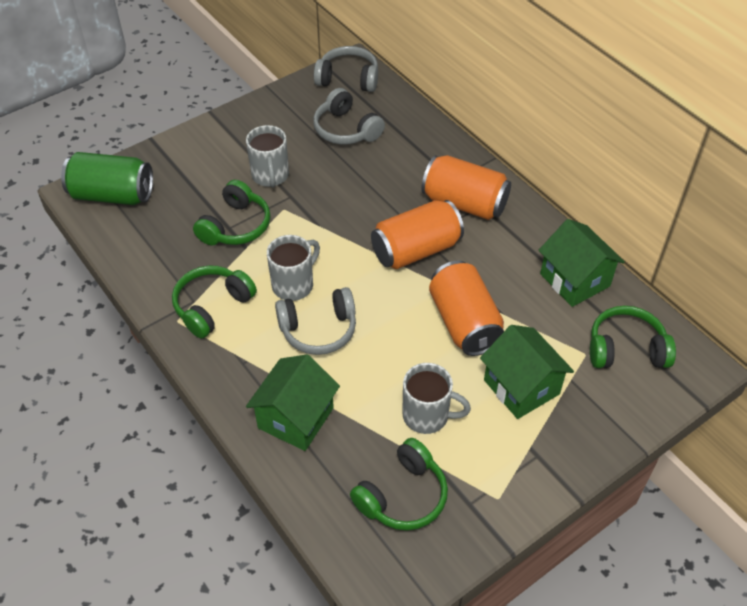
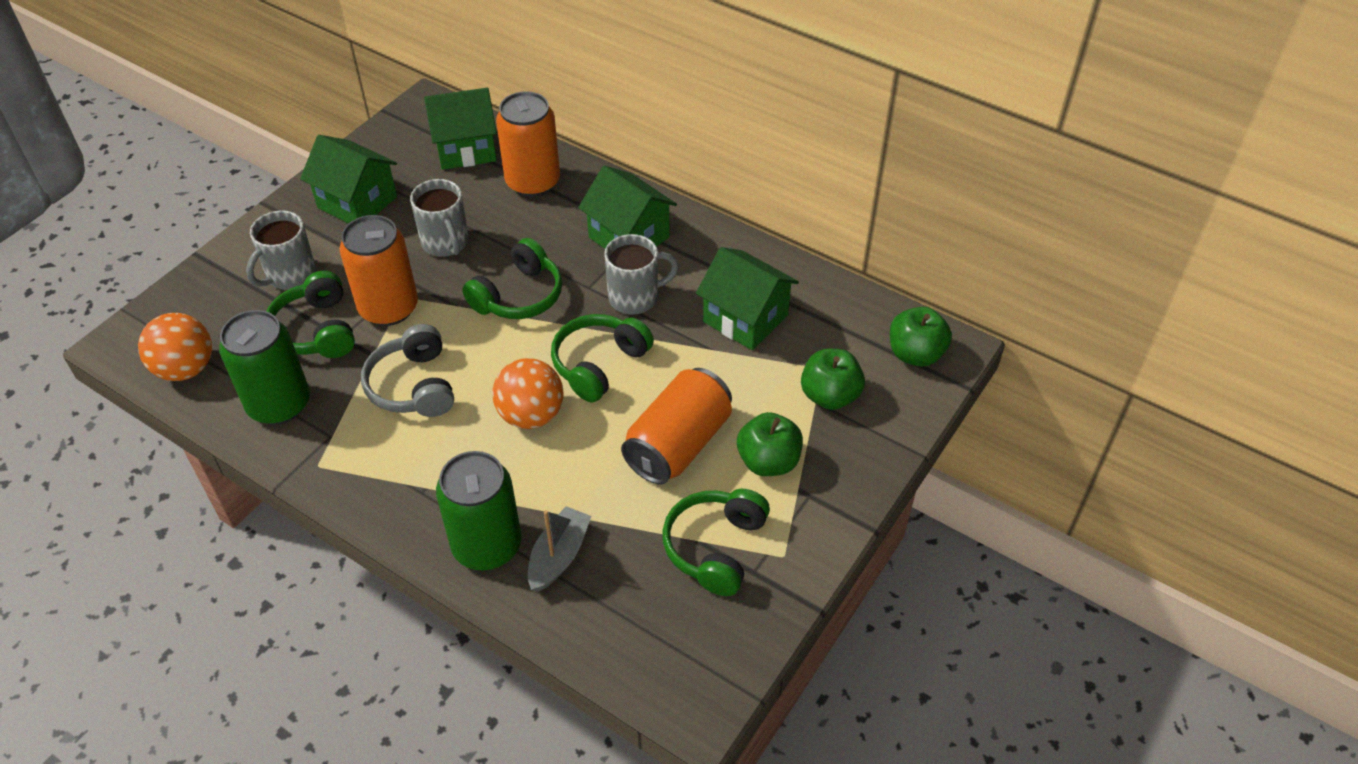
green apple: 0 -> 3
green can: 1 -> 2
green house: 3 -> 4
grey boat: 0 -> 1
grey headphones: 3 -> 1
orange ball: 0 -> 2

